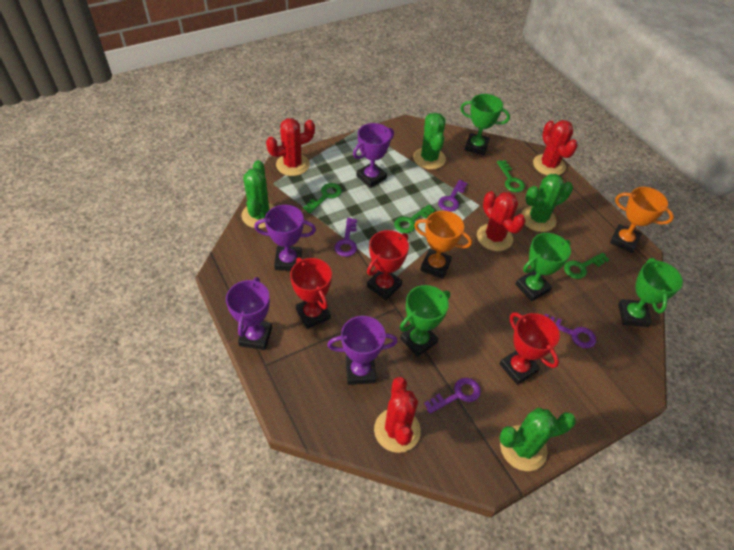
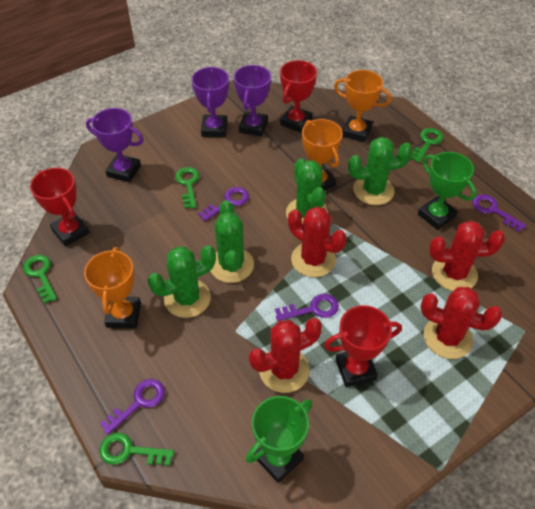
green trophy: 4 -> 2
orange trophy: 2 -> 3
purple trophy: 4 -> 3

